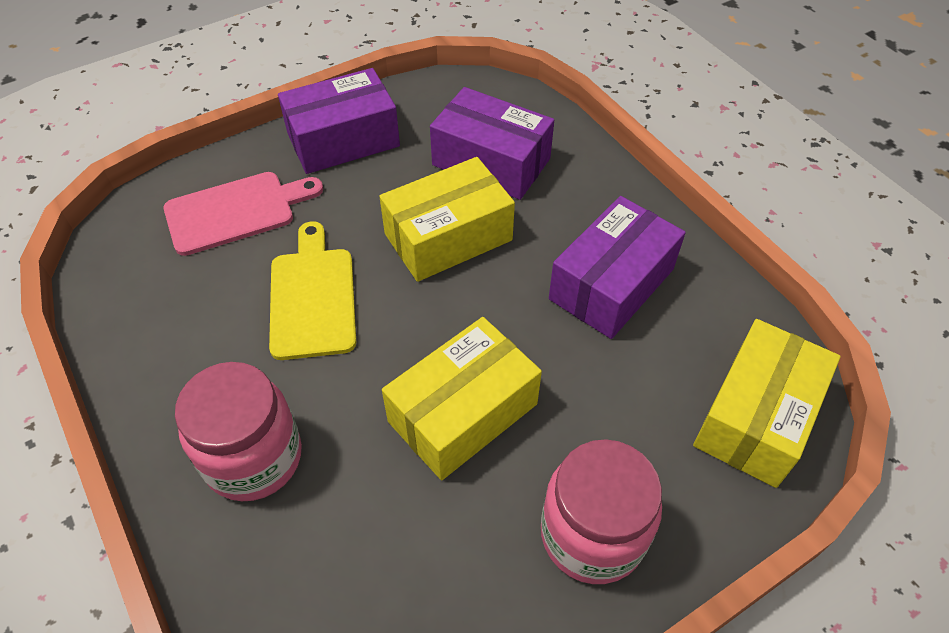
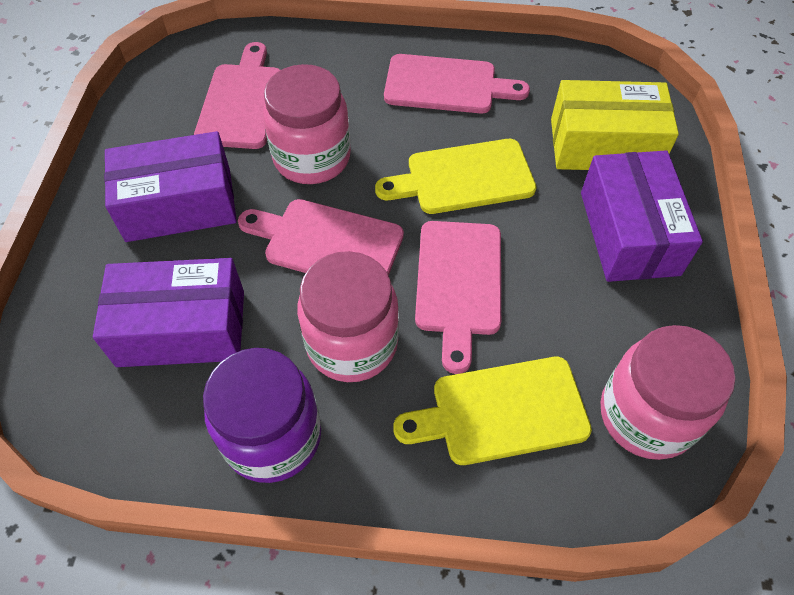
pink cutting board: 1 -> 4
pink jar: 2 -> 3
purple jar: 0 -> 1
yellow box: 3 -> 1
yellow cutting board: 1 -> 2

